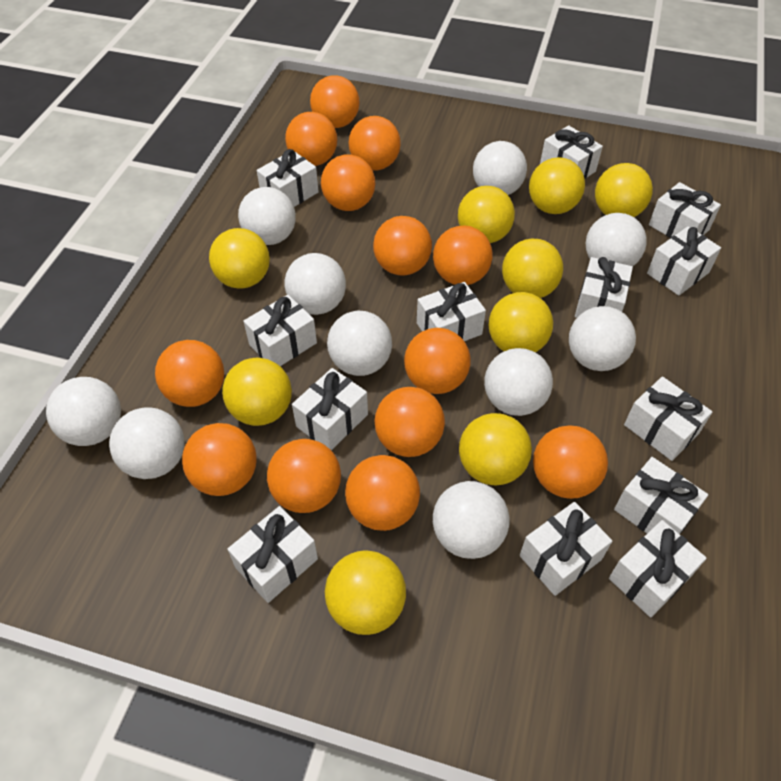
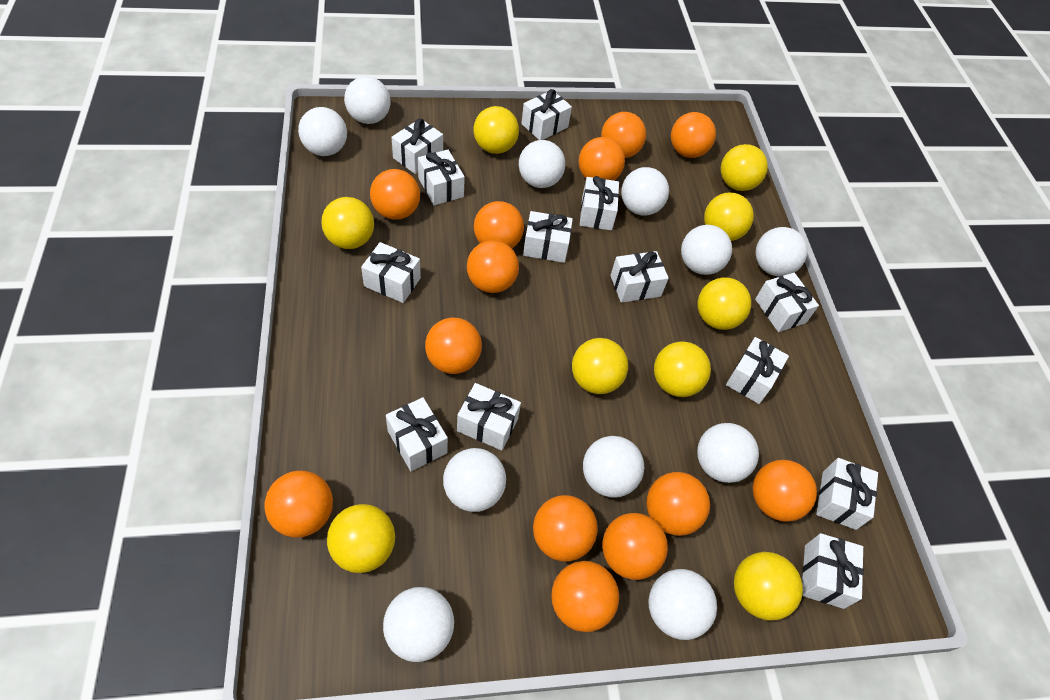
white ball: 10 -> 11

